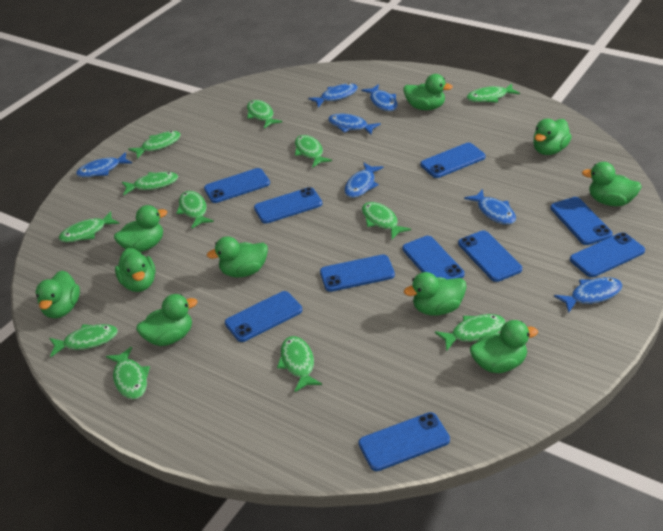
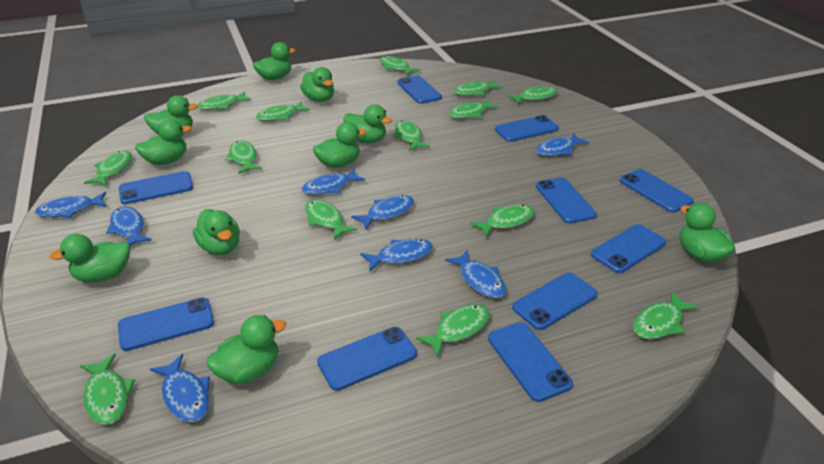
blue fish: 7 -> 8
green fish: 12 -> 14

